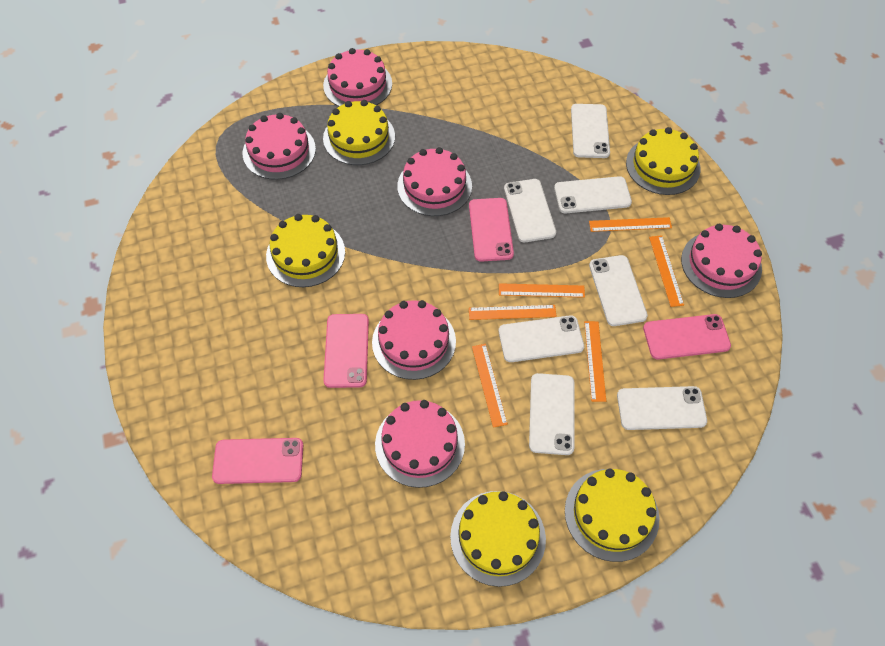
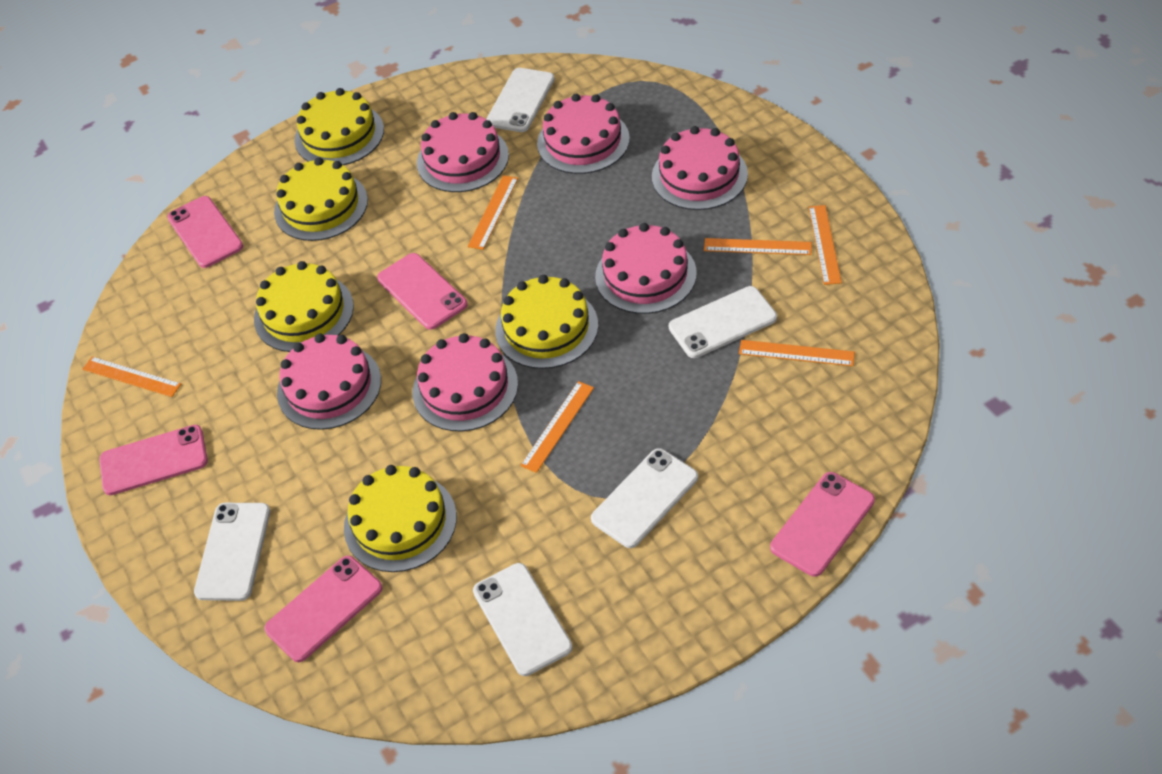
pink phone: 4 -> 5
white phone: 7 -> 5

